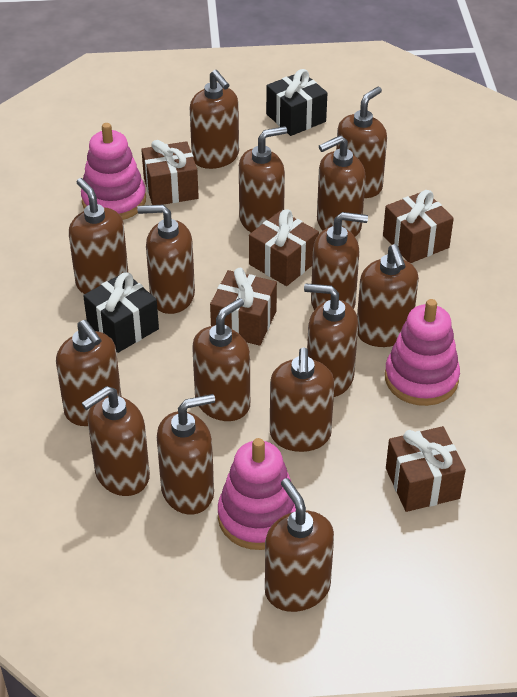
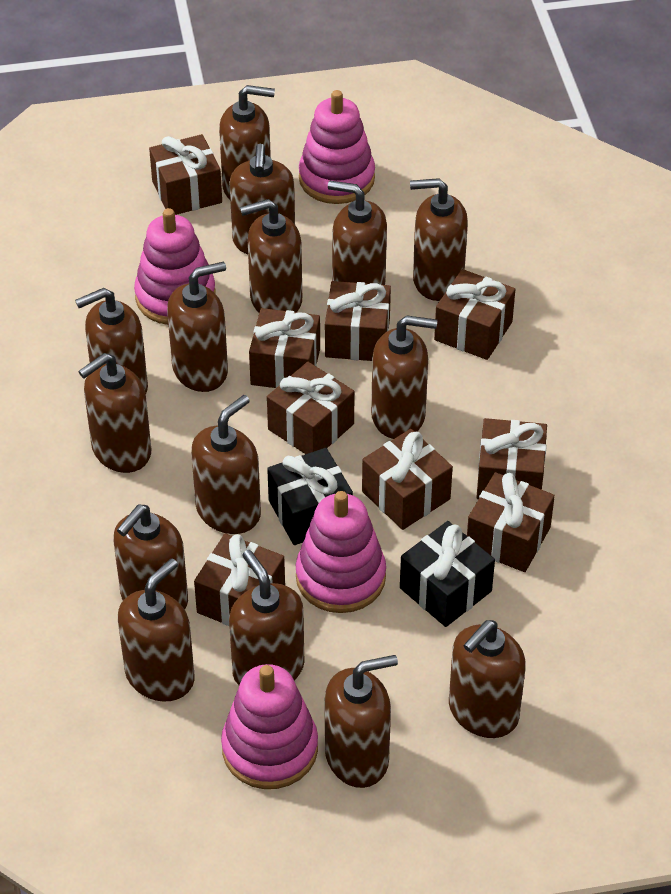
brown gift: 5 -> 9
pink stacking toy: 3 -> 4

